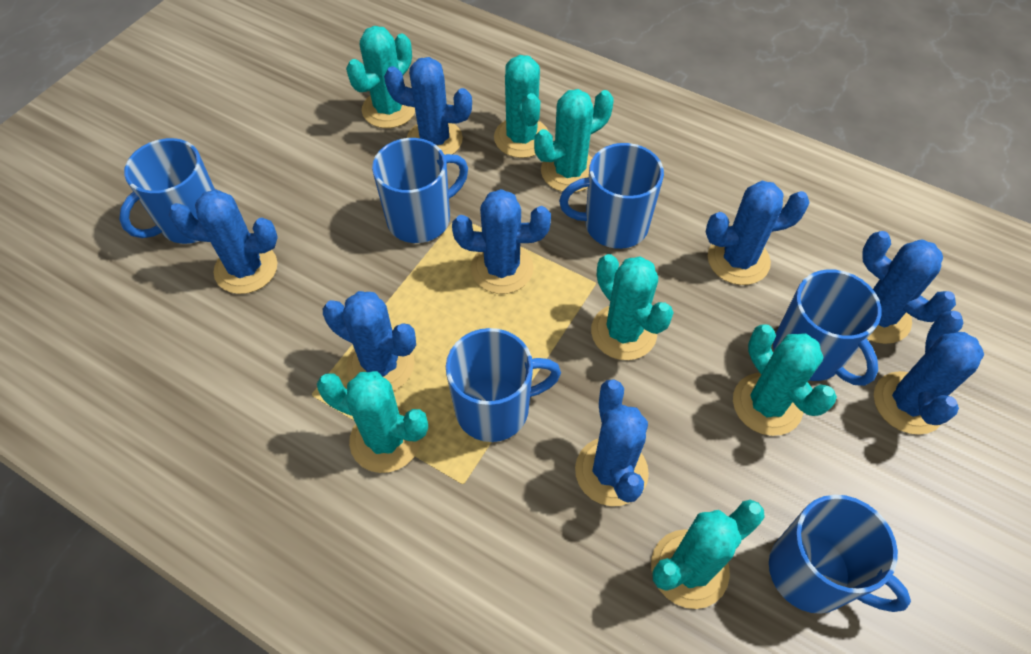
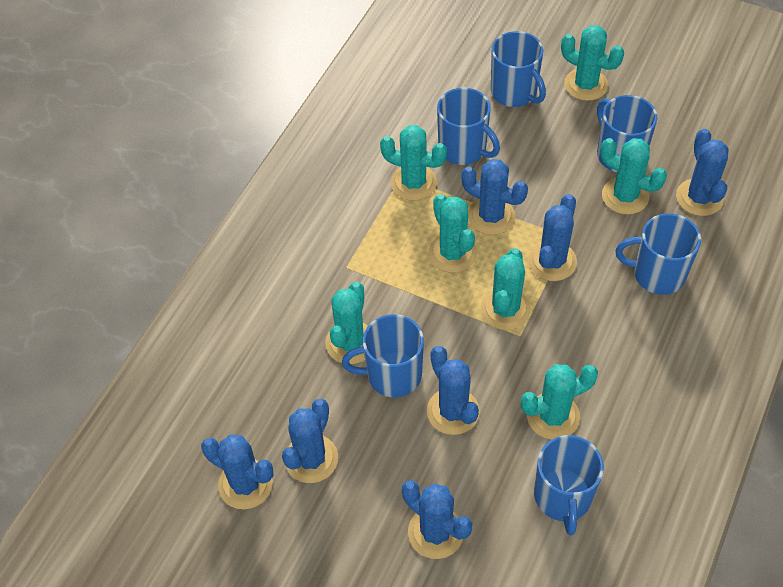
blue cactus: 8 -> 7

